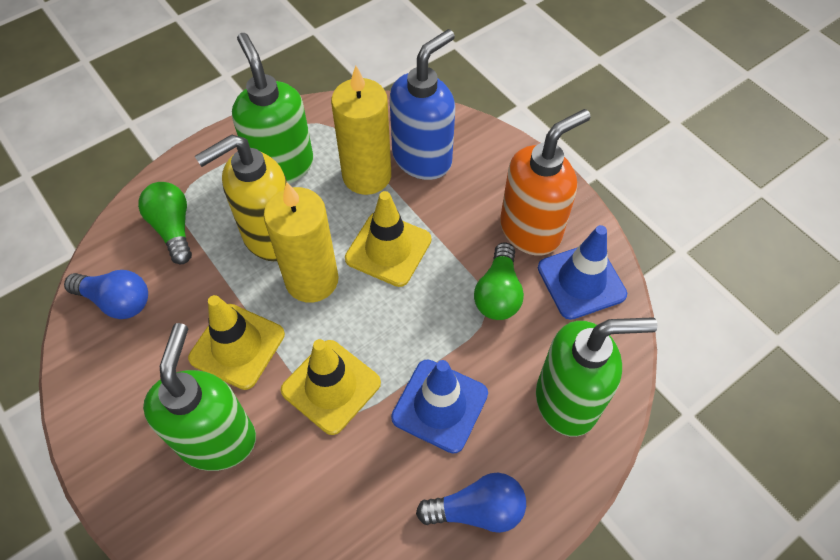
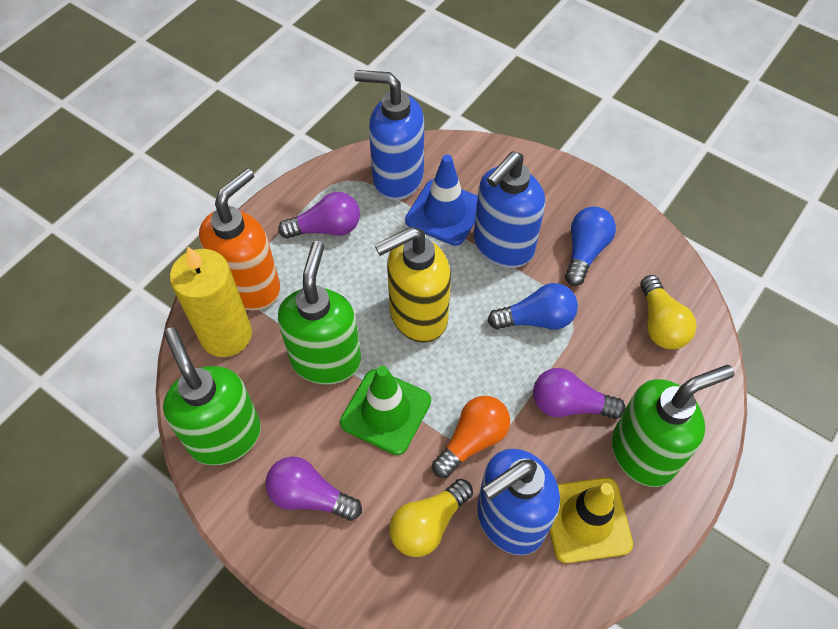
blue soap dispenser: 1 -> 3
blue traffic cone: 2 -> 1
green light bulb: 2 -> 0
green traffic cone: 0 -> 1
orange light bulb: 0 -> 1
purple light bulb: 0 -> 3
yellow candle: 2 -> 1
yellow light bulb: 0 -> 2
yellow traffic cone: 3 -> 1

